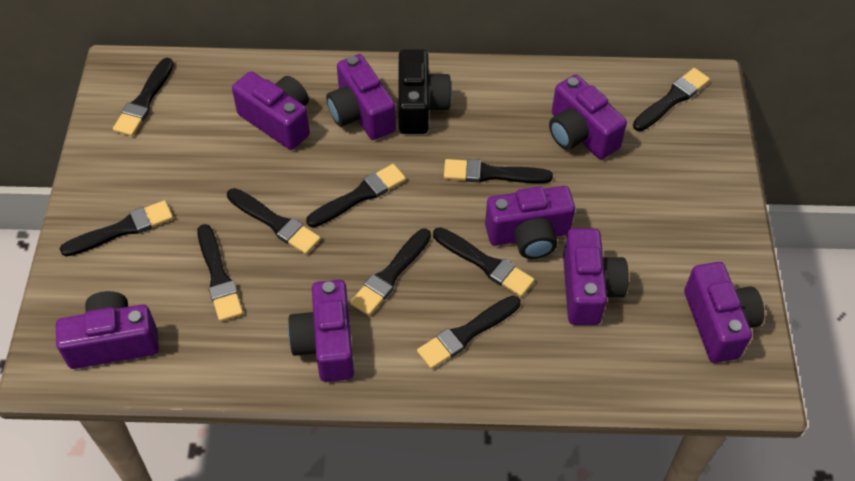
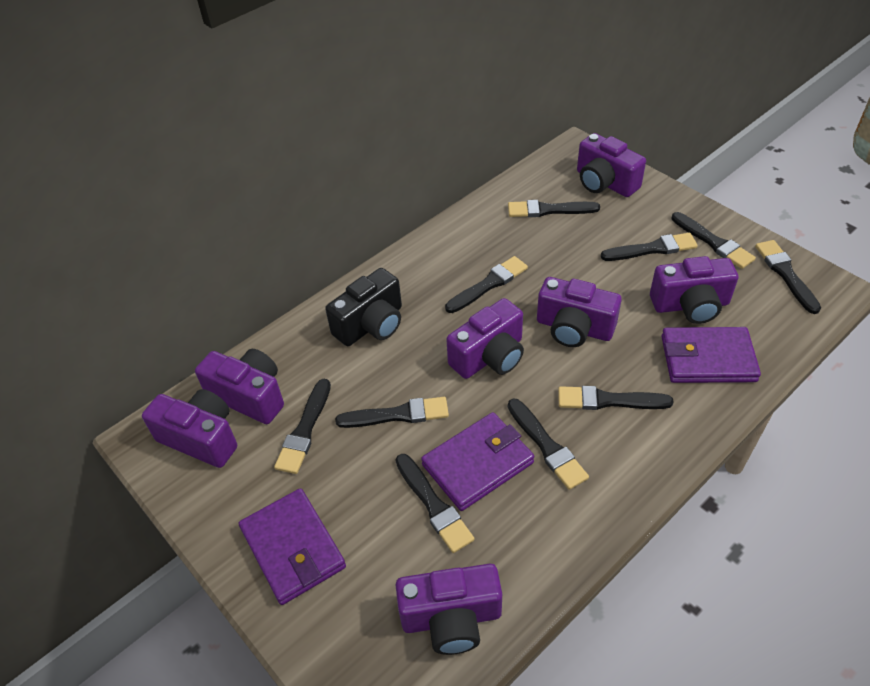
purple camera: 8 -> 7
purple wallet: 0 -> 3

